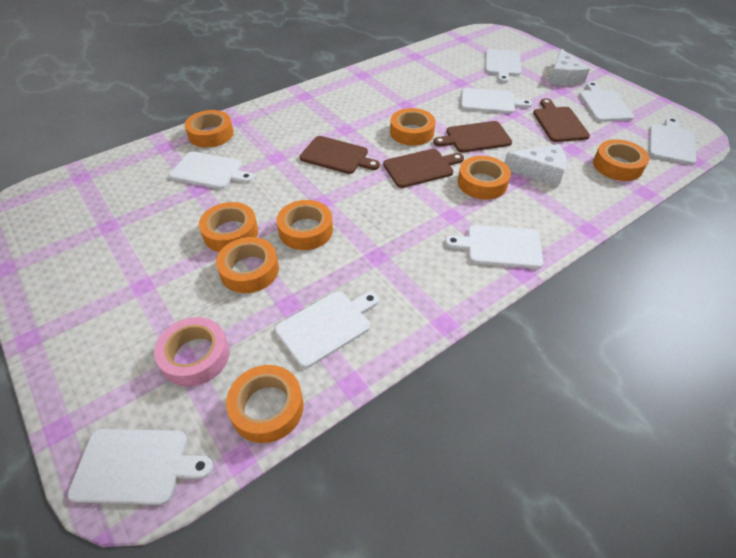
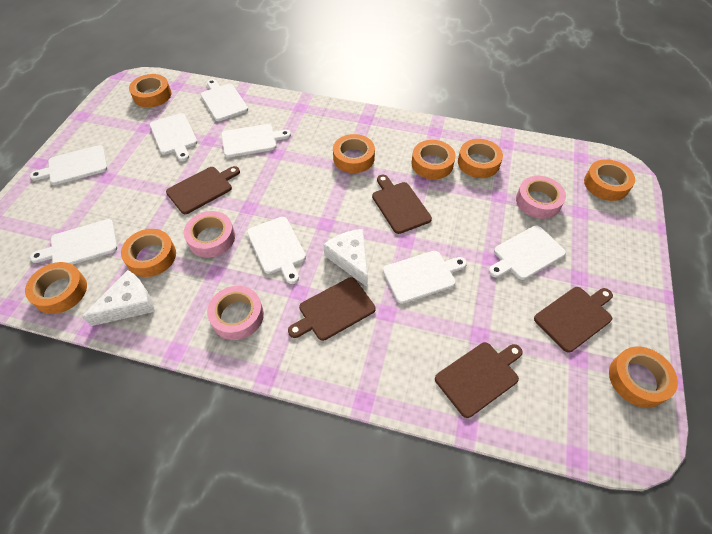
brown cutting board: 4 -> 5
pink tape: 1 -> 3

